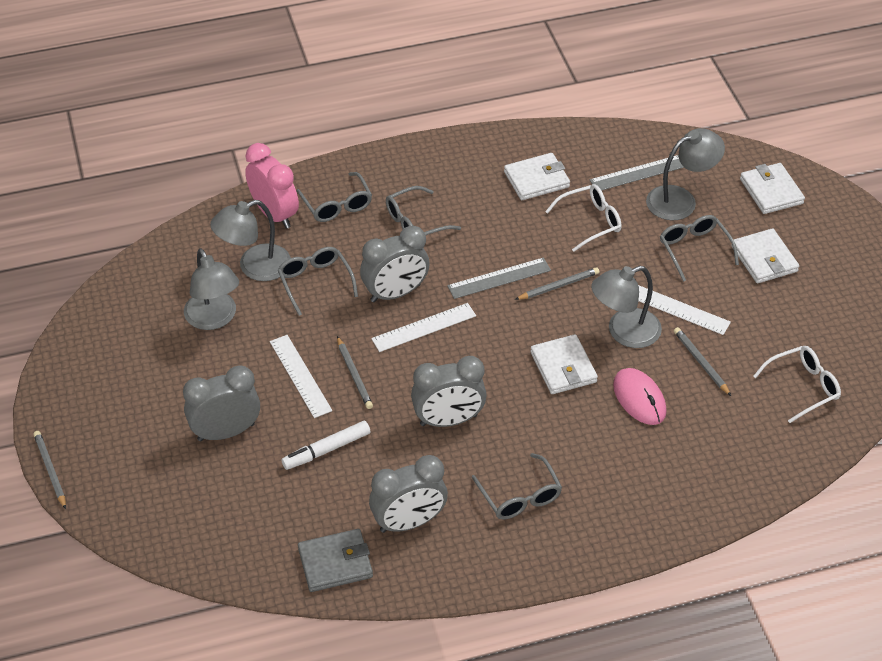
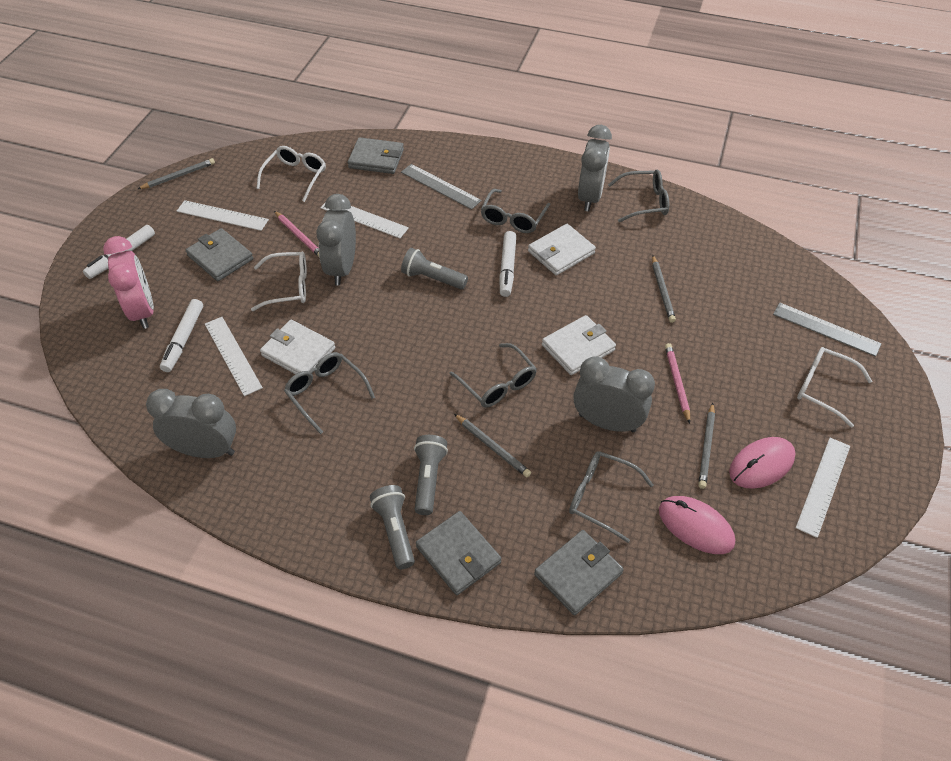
grey flashlight: 0 -> 3
grey lamp: 4 -> 0
grey wallet: 1 -> 4
pink mouse: 1 -> 2
pink pencil: 0 -> 2
white glasses: 2 -> 3
white marker: 1 -> 3
white ruler: 3 -> 4
white wallet: 4 -> 3

